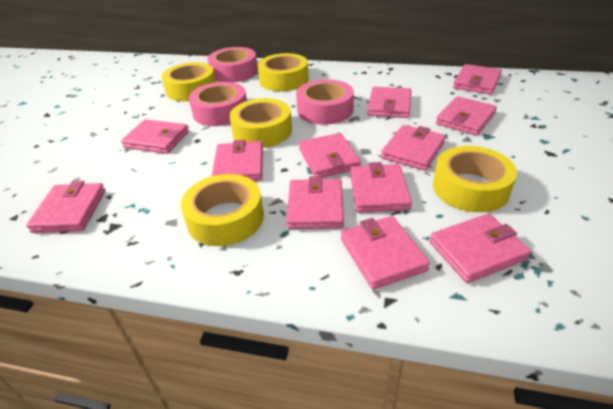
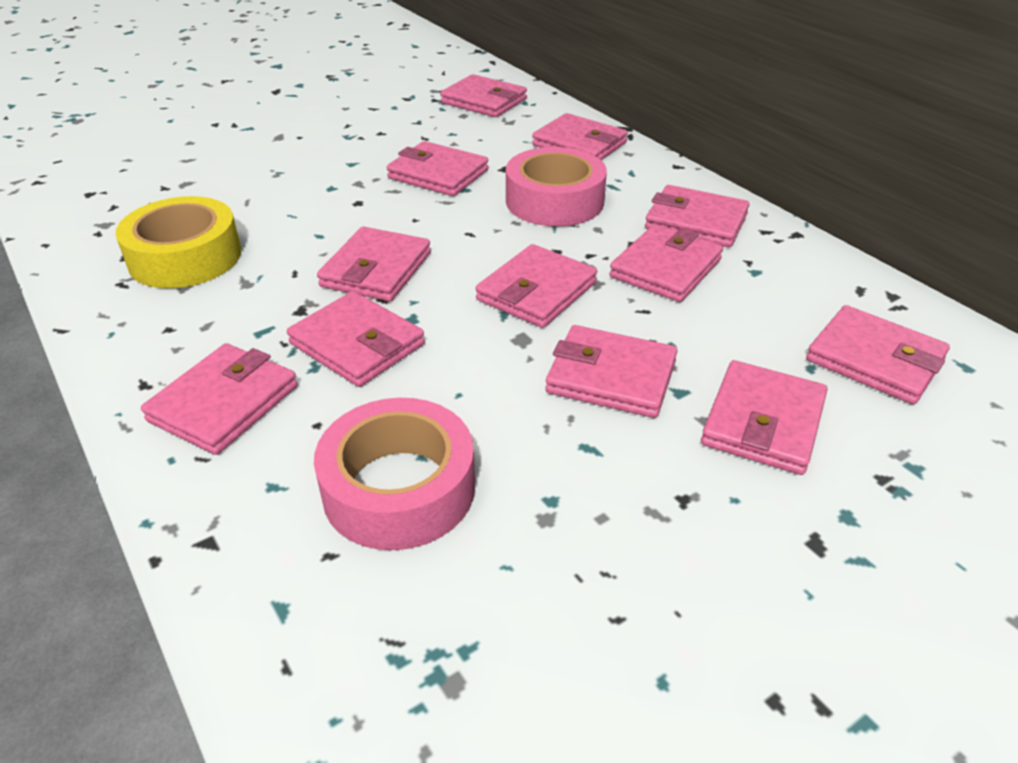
pink tape: 3 -> 2
yellow tape: 5 -> 1

